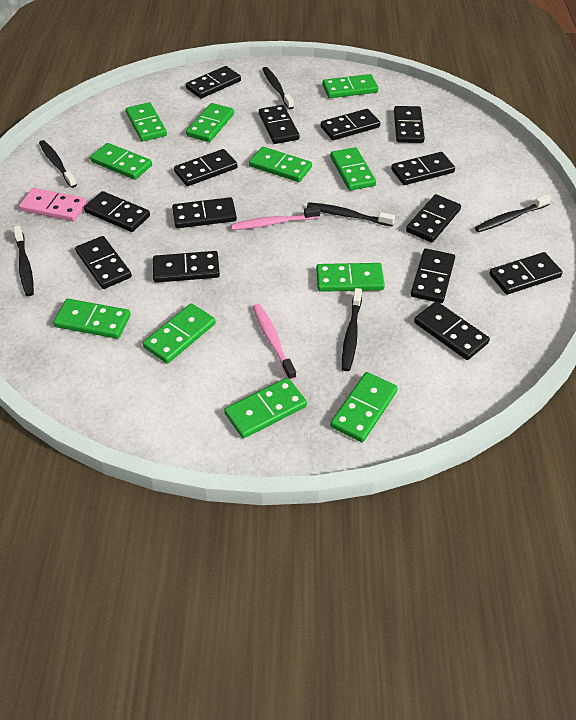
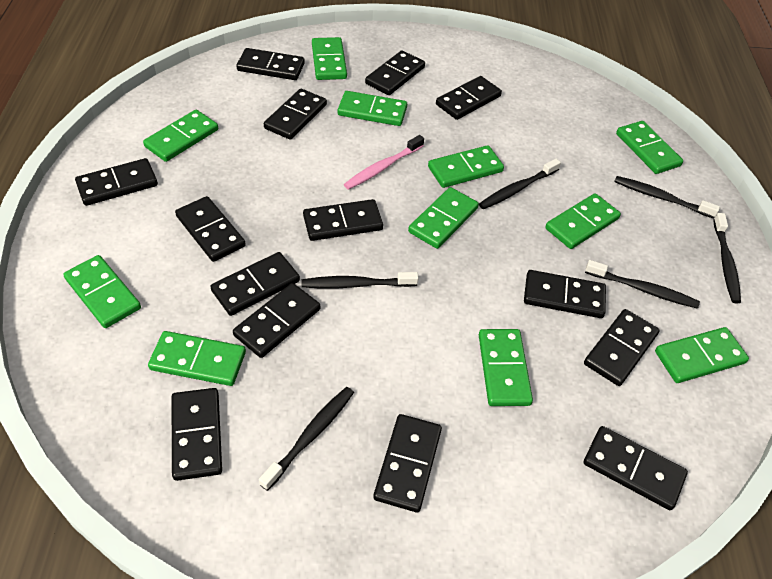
pink domino: 1 -> 0
pink toothbrush: 2 -> 1

